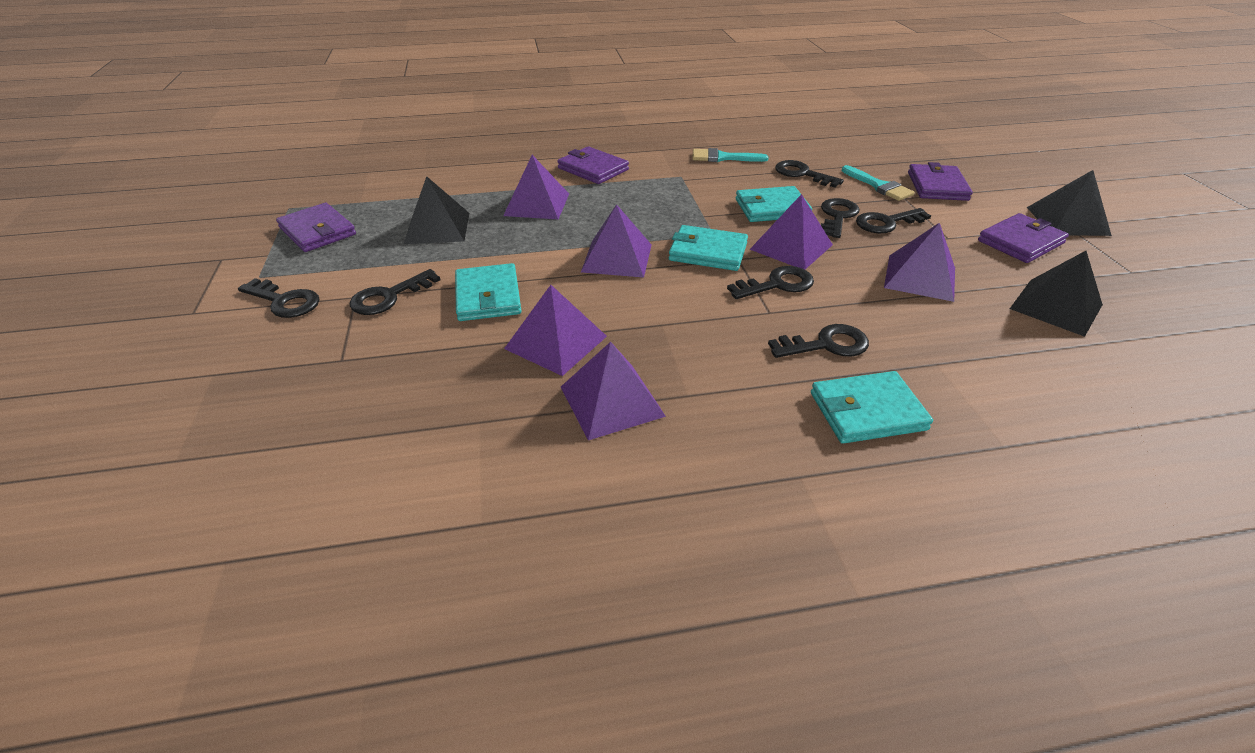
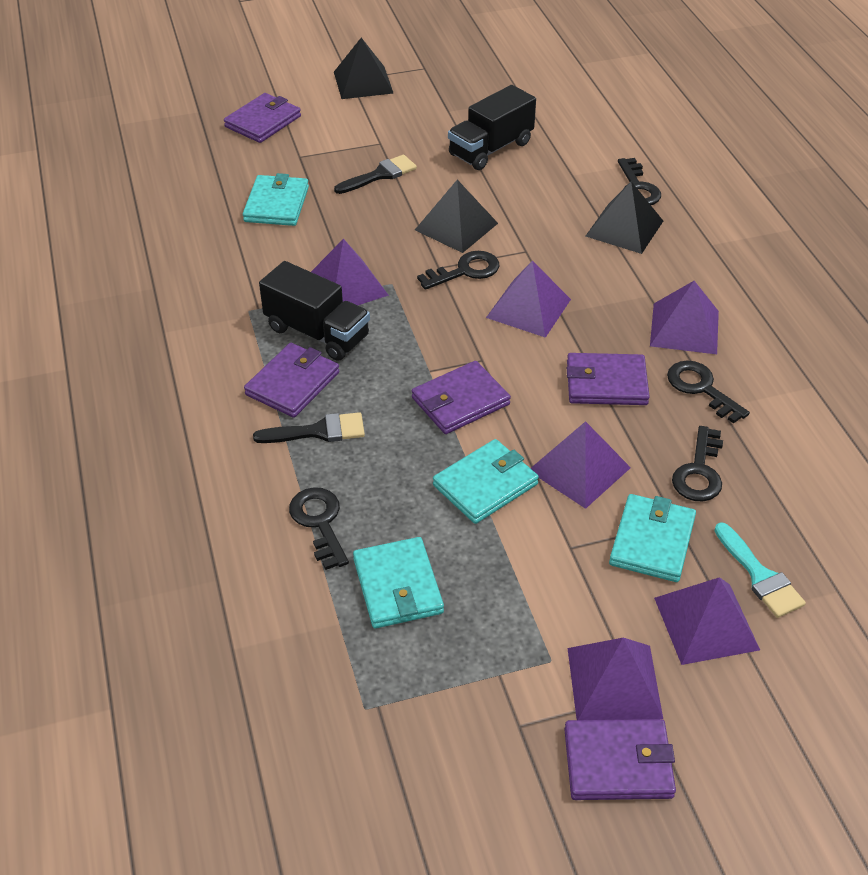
black brush: 0 -> 2
black key: 7 -> 5
black truck: 0 -> 2
purple wallet: 4 -> 5
turquoise brush: 2 -> 1

